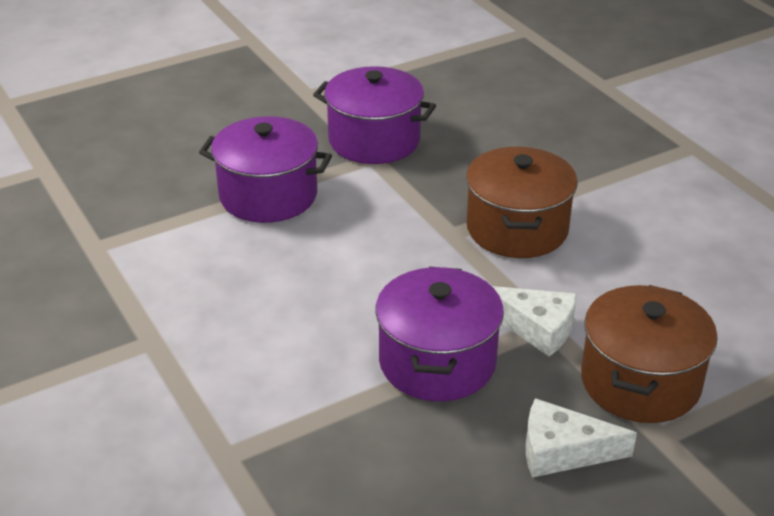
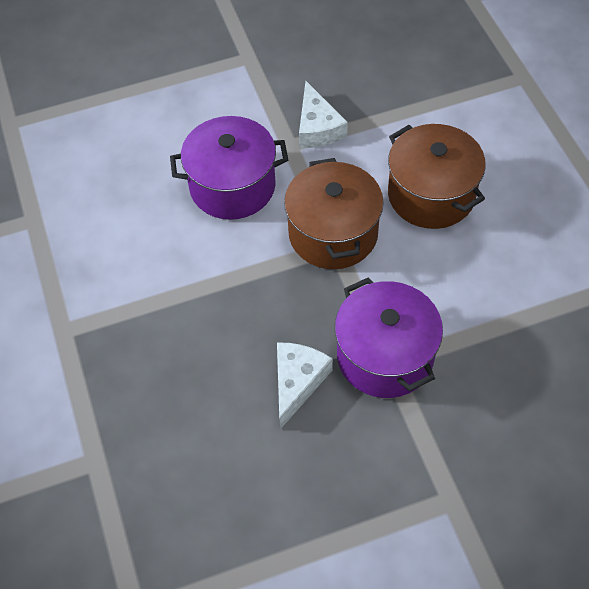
purple pot: 3 -> 2

